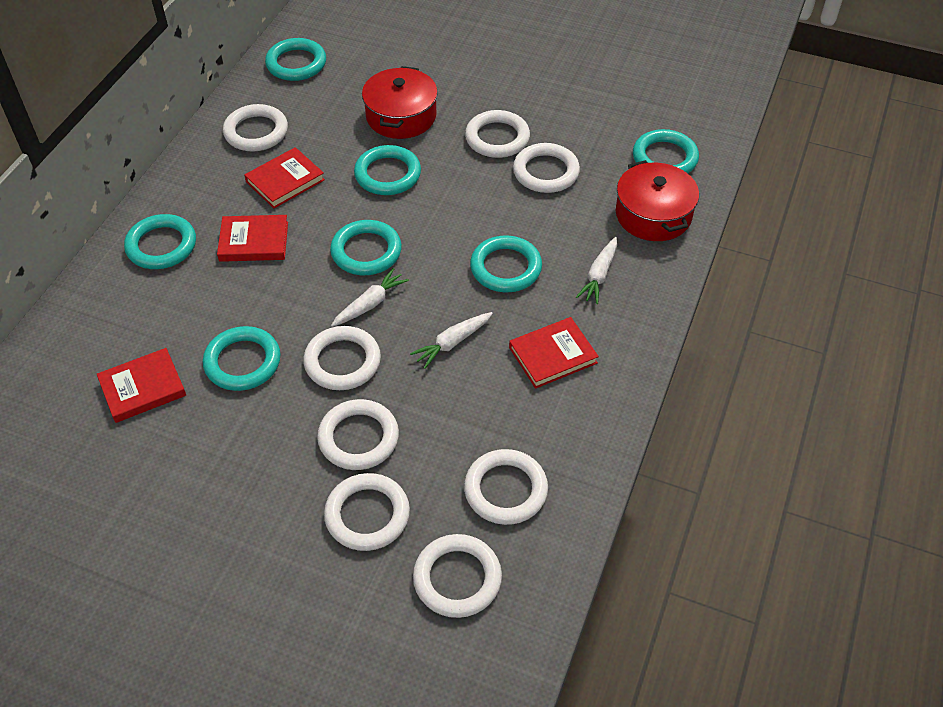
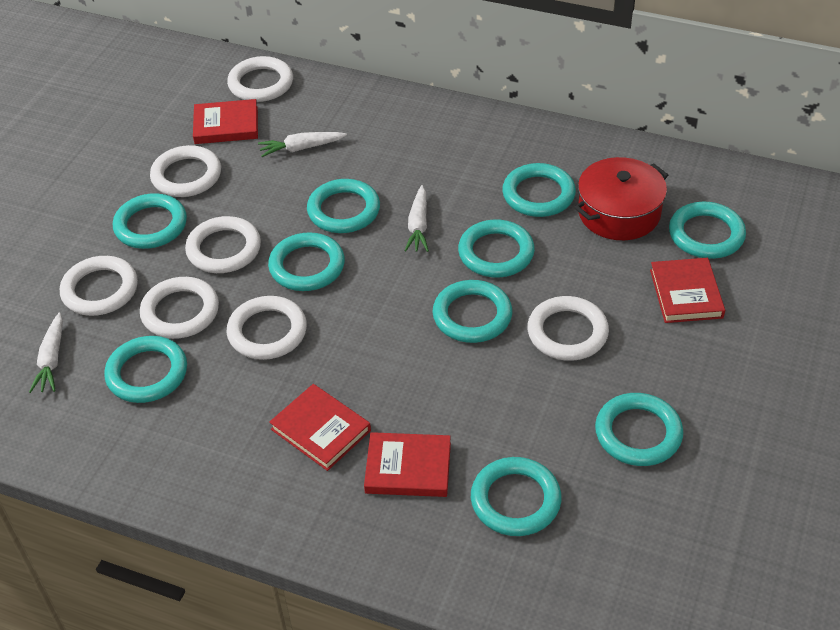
red pot: 2 -> 1
turquoise ring: 7 -> 10
white ring: 8 -> 7

